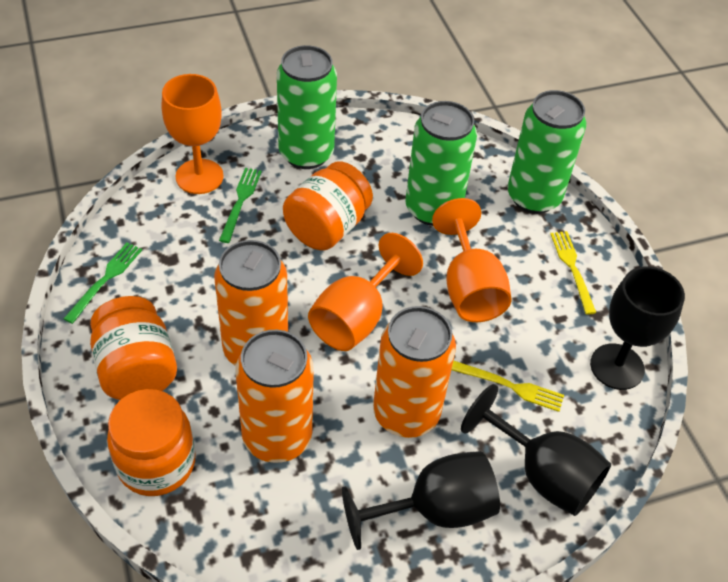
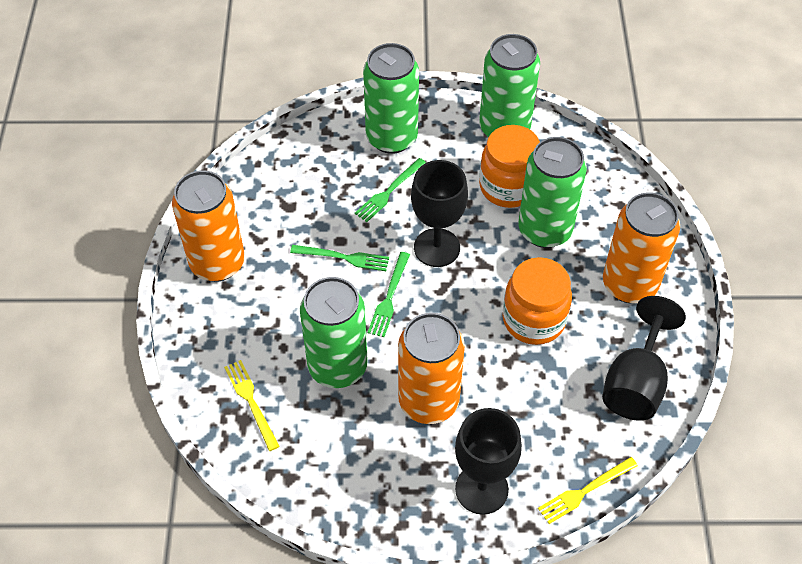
green can: 3 -> 4
green fork: 2 -> 3
orange goblet: 3 -> 0
orange jar: 3 -> 2

